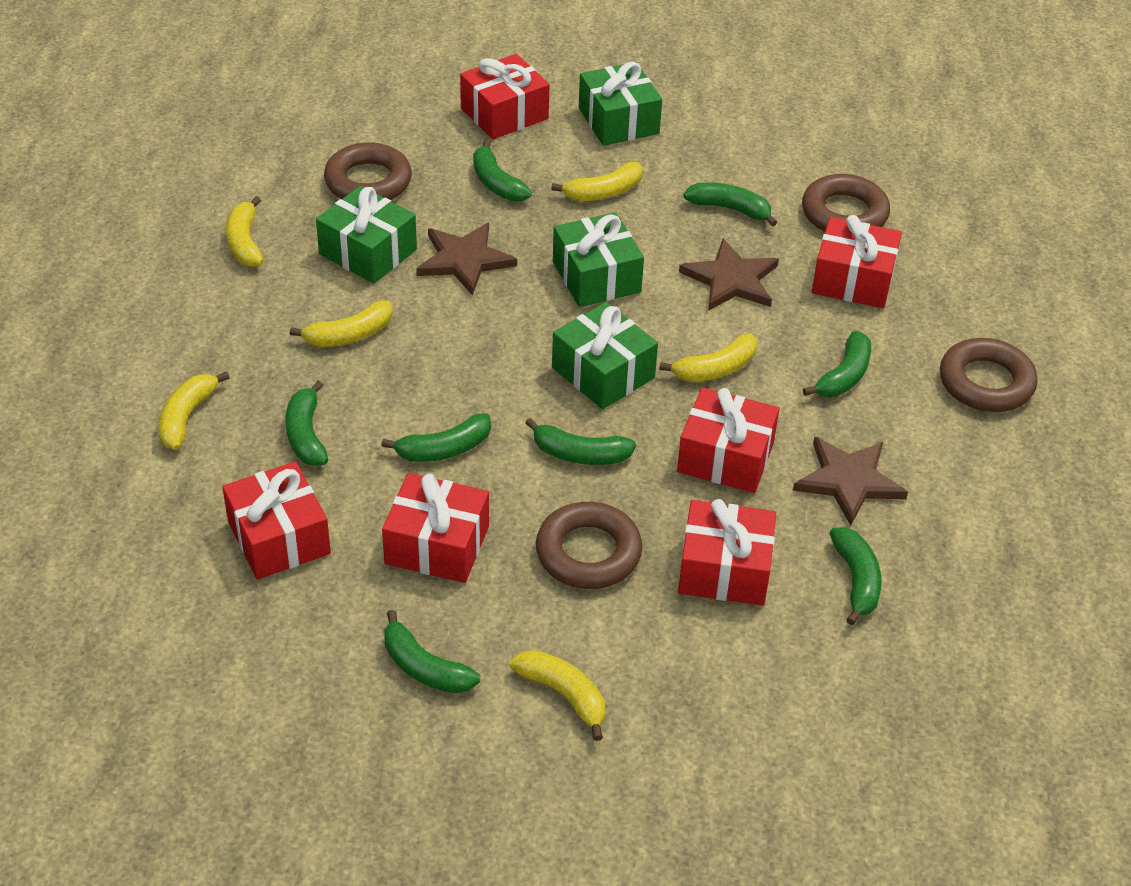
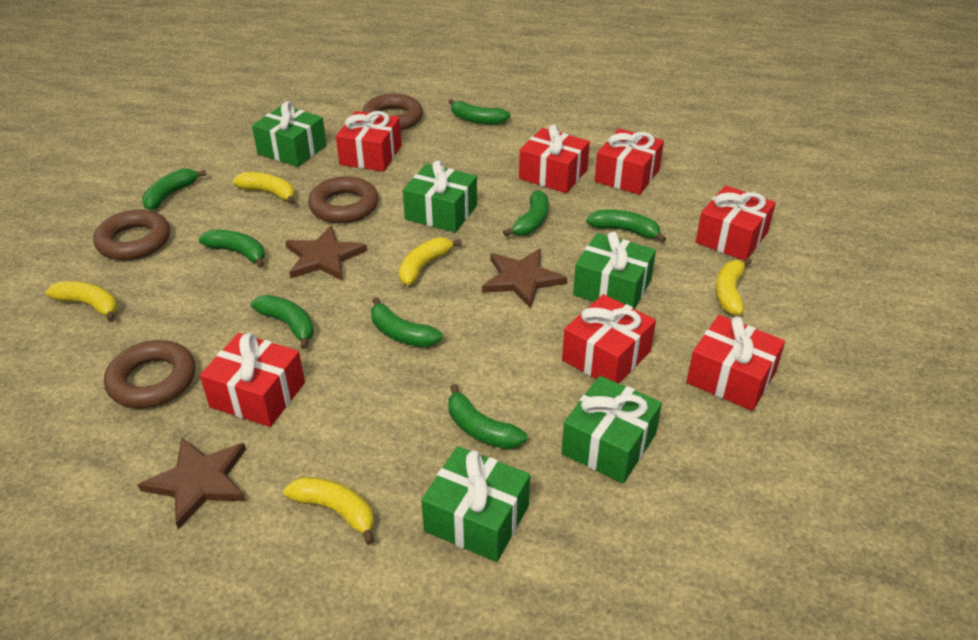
green gift: 4 -> 5
red gift: 6 -> 7
yellow banana: 6 -> 5

